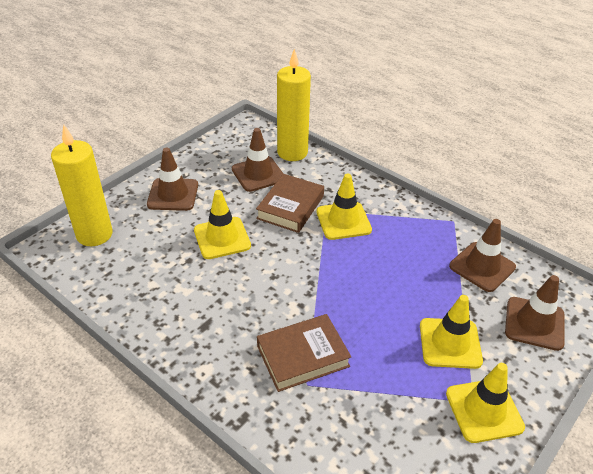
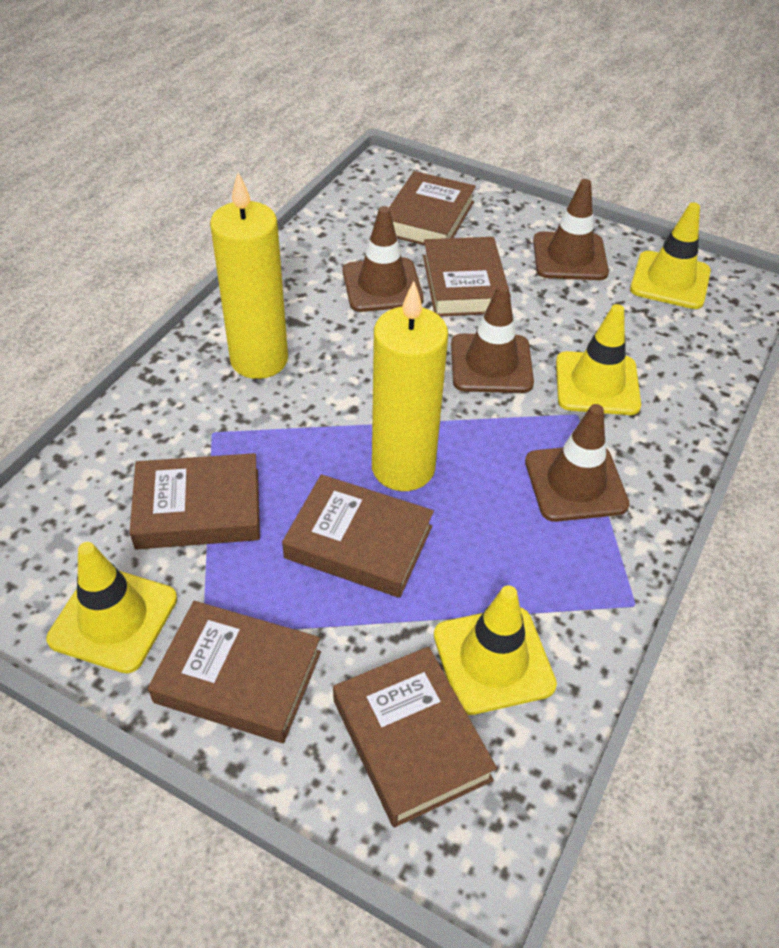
brown book: 2 -> 6

